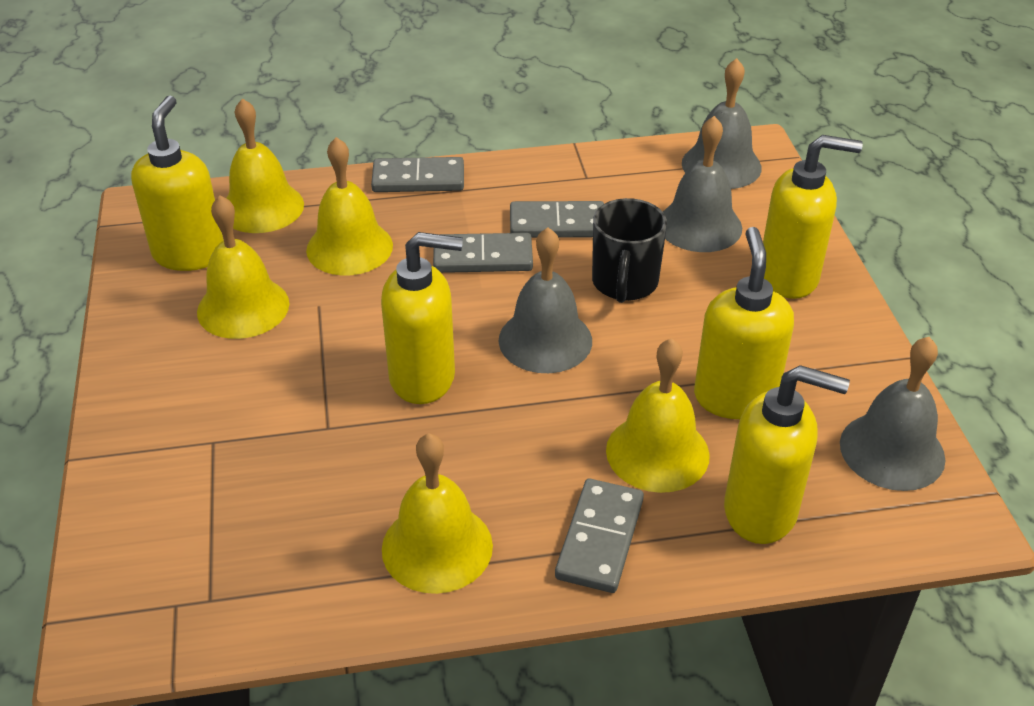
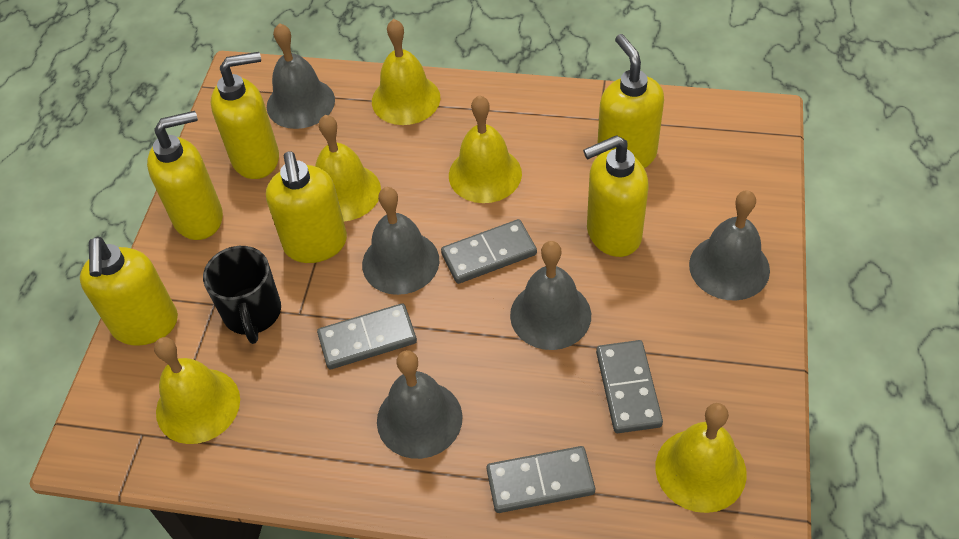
grey bell: 4 -> 5
yellow soap dispenser: 5 -> 6

